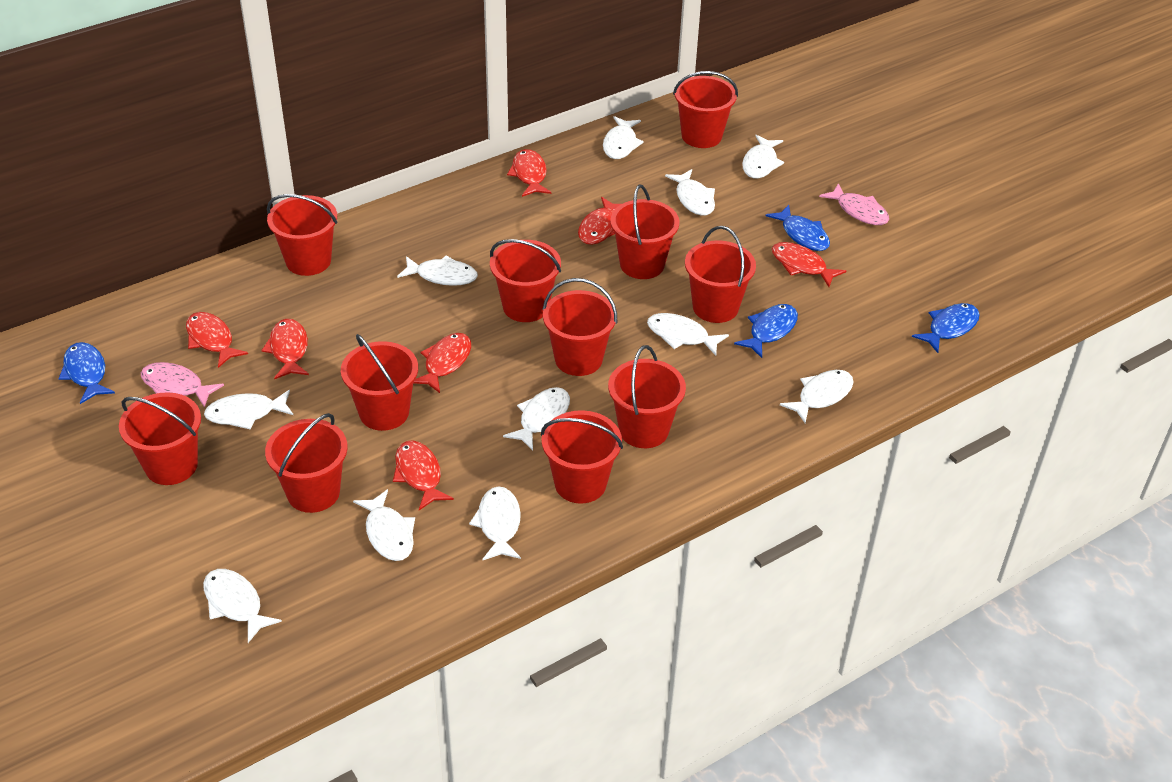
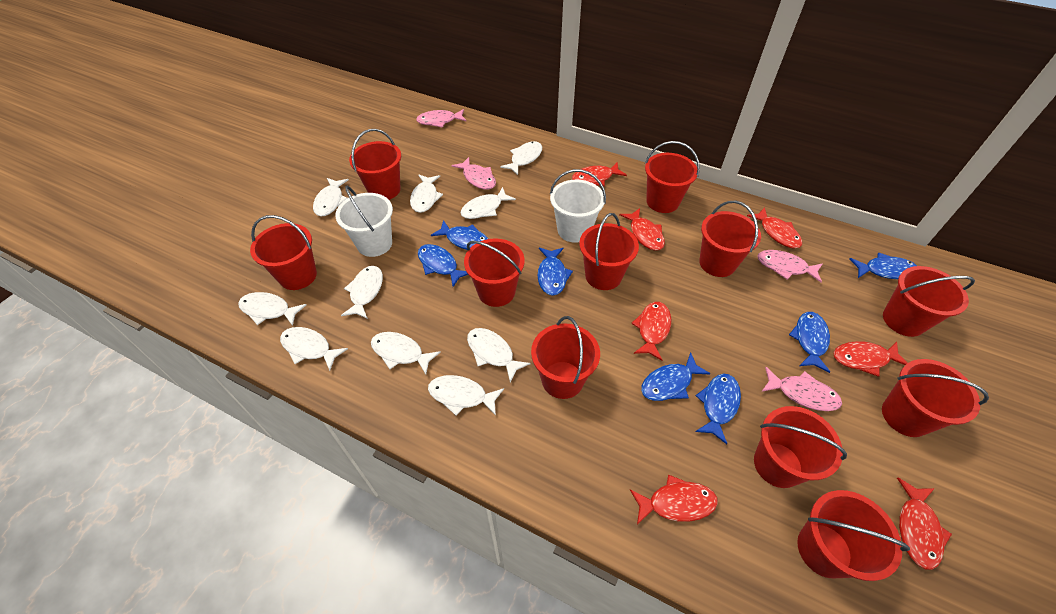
blue fish: 4 -> 7
pink fish: 2 -> 4
white bucket: 0 -> 2
white fish: 11 -> 10

